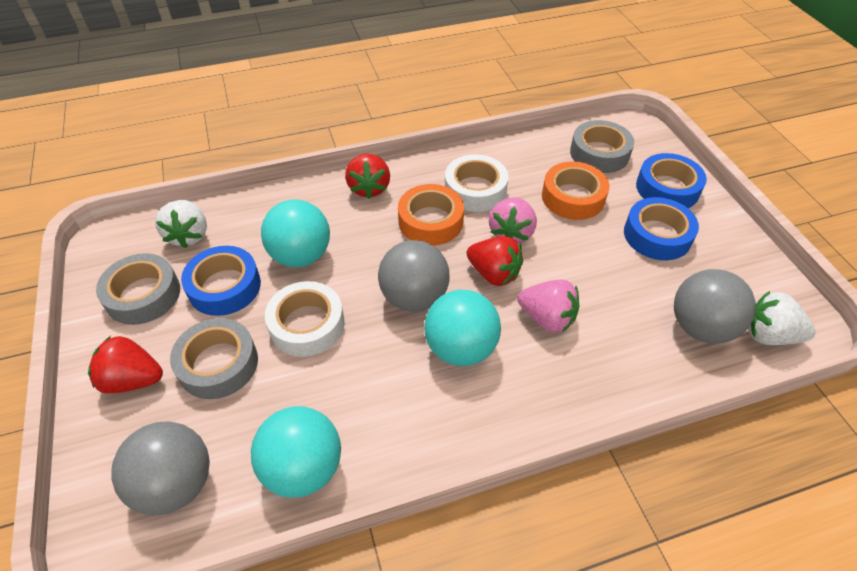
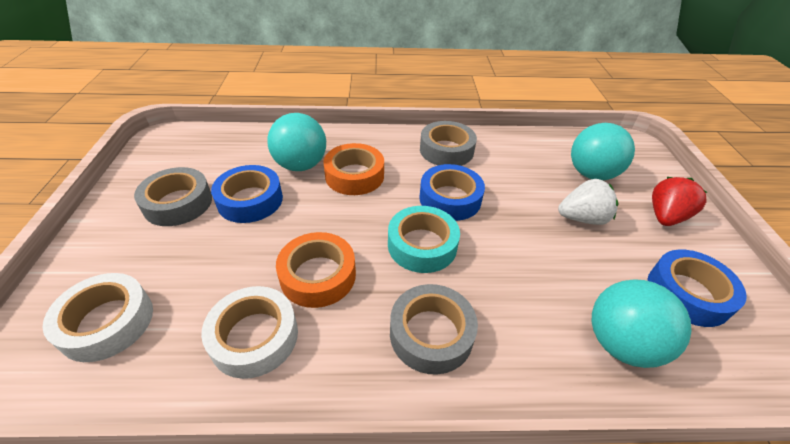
grey ball: 3 -> 0
pink strawberry: 2 -> 0
red strawberry: 3 -> 1
turquoise tape: 0 -> 1
white strawberry: 2 -> 1

